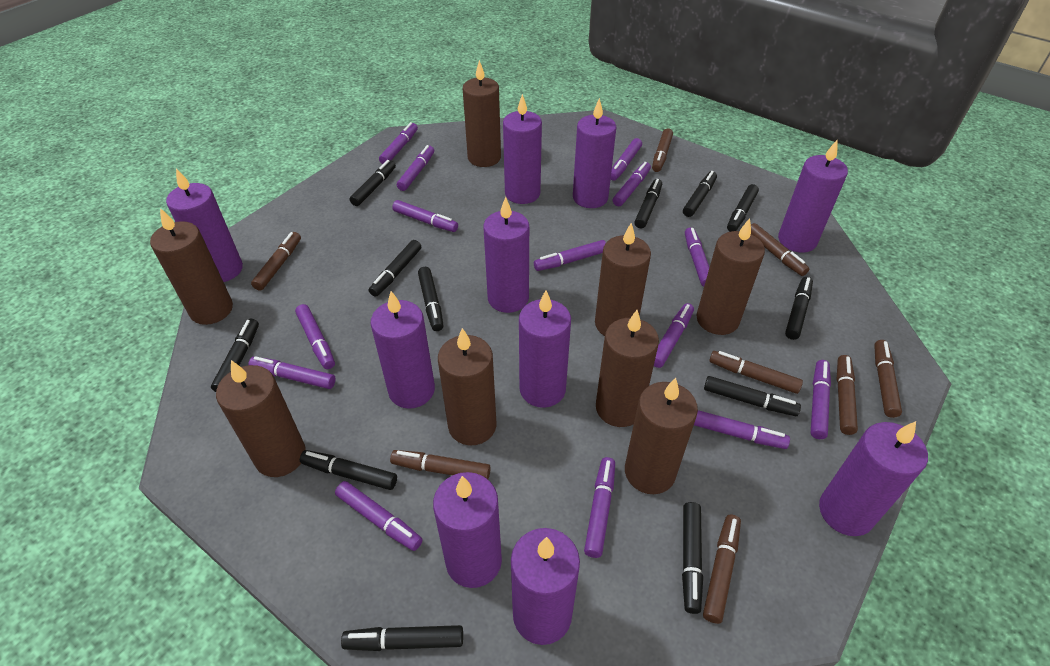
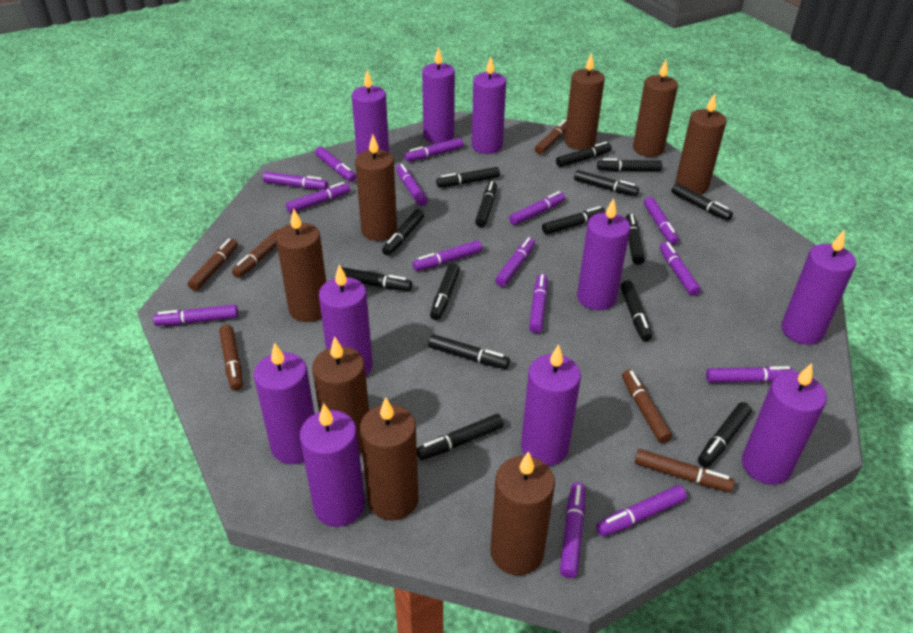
black marker: 12 -> 15
brown marker: 8 -> 6
purple marker: 14 -> 15

